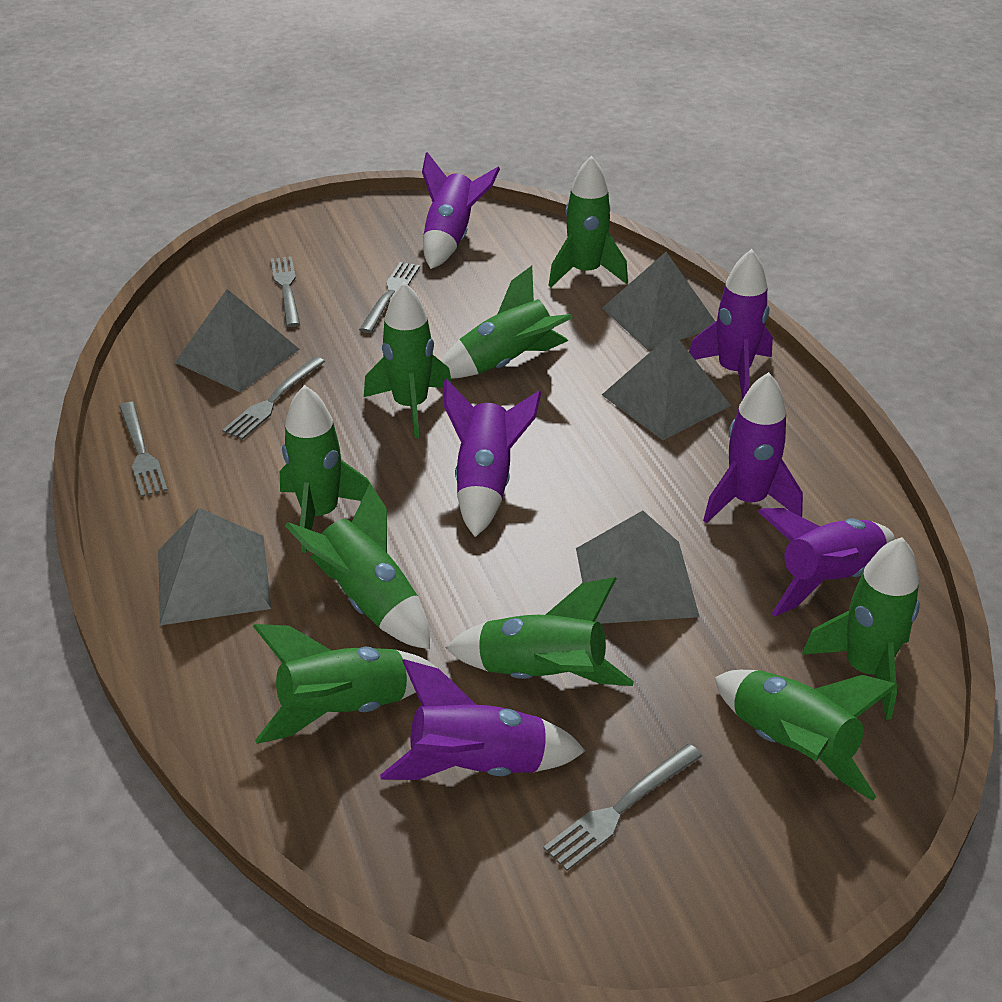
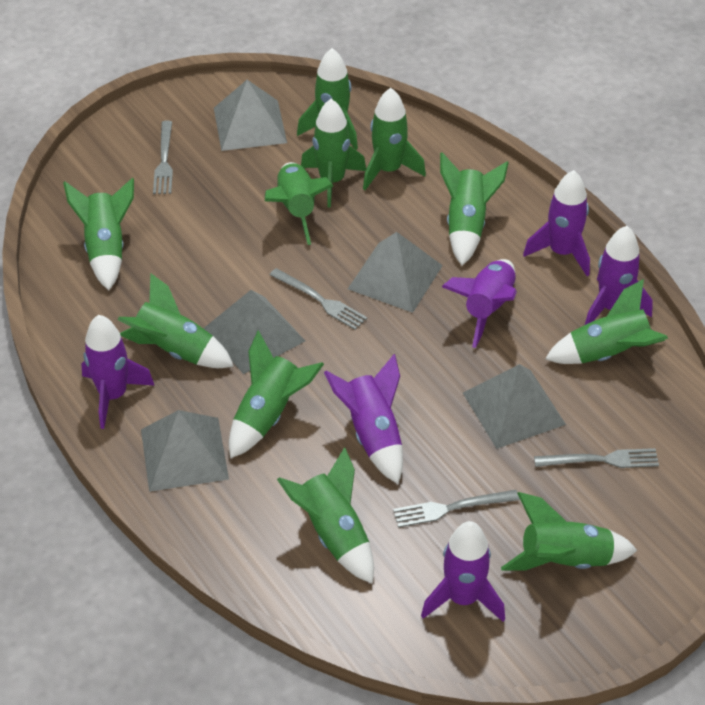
green rocket: 9 -> 11
grey fork: 5 -> 4

